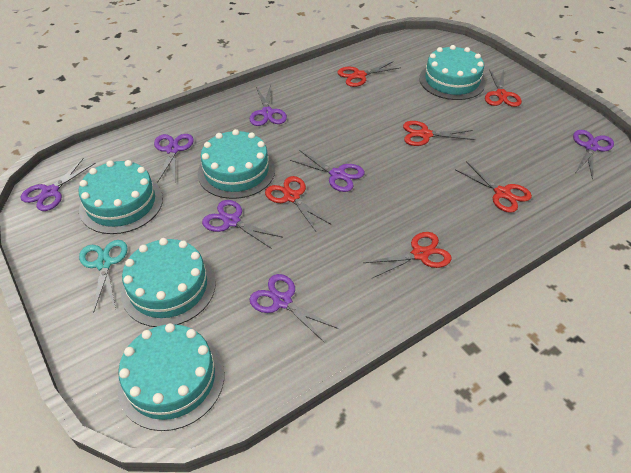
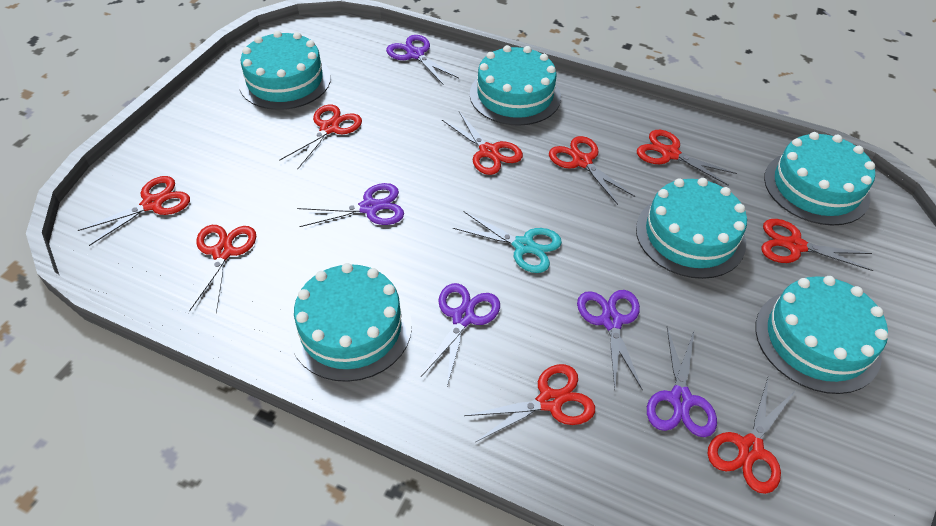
purple scissors: 7 -> 5
red scissors: 6 -> 9
turquoise cake: 5 -> 6

